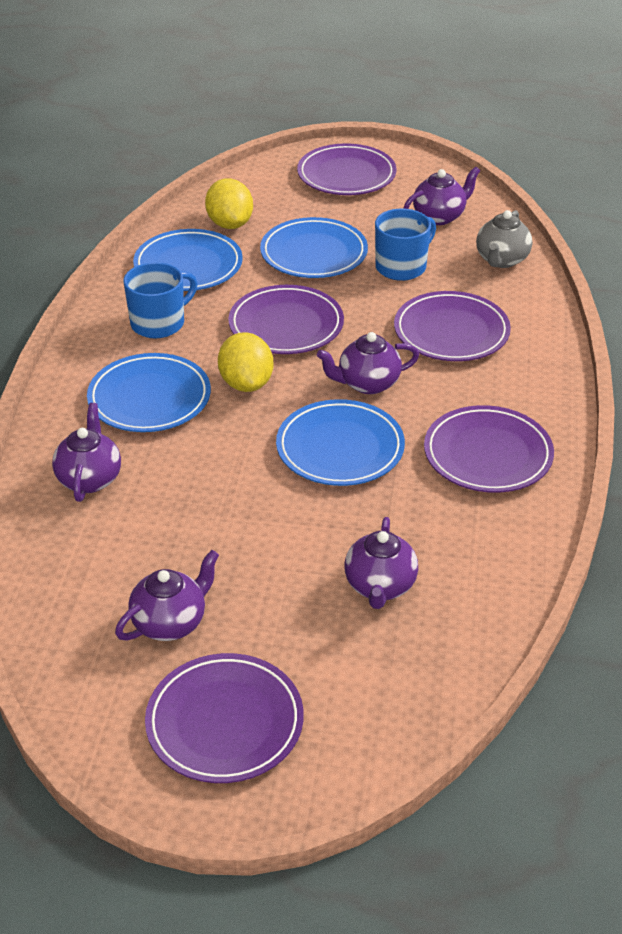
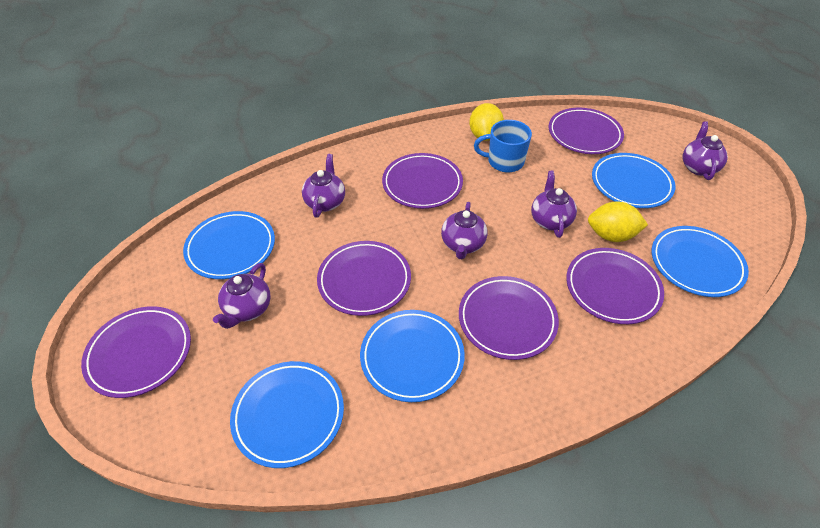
blue mug: 2 -> 1
blue plate: 4 -> 5
grey teapot: 1 -> 0
purple plate: 5 -> 6

